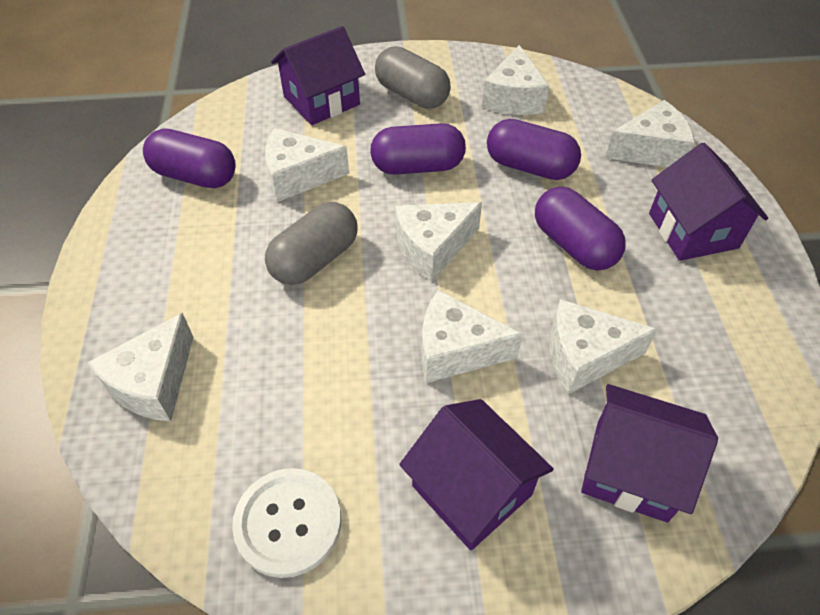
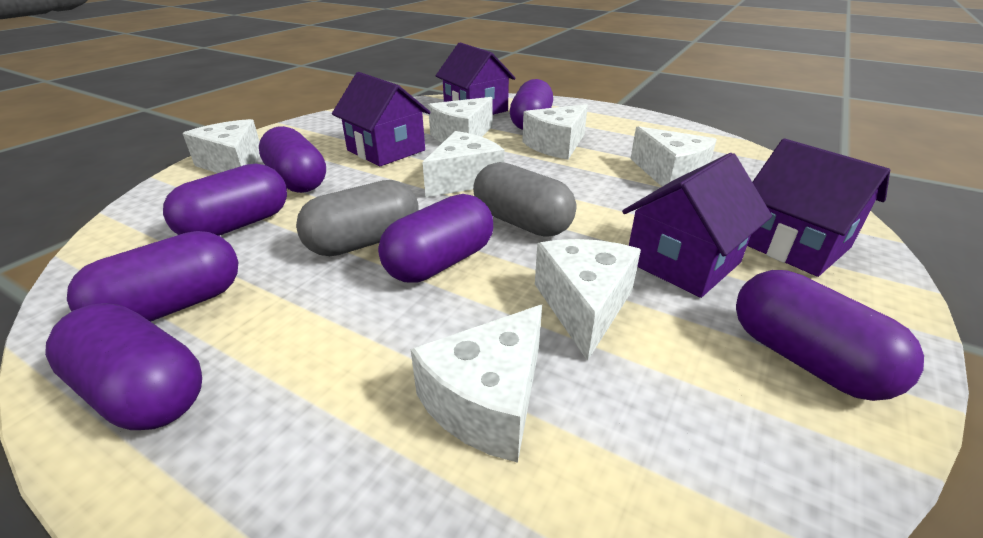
purple capsule: 4 -> 7
white button: 1 -> 0

